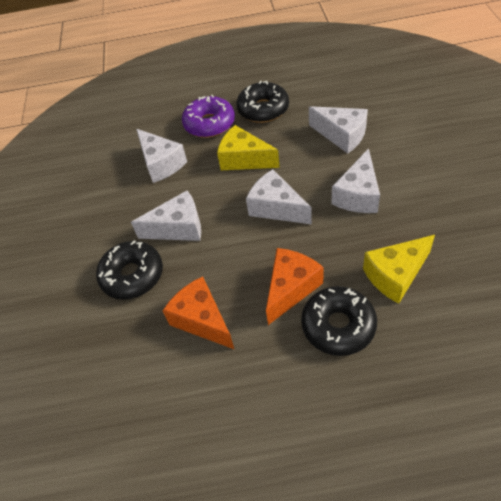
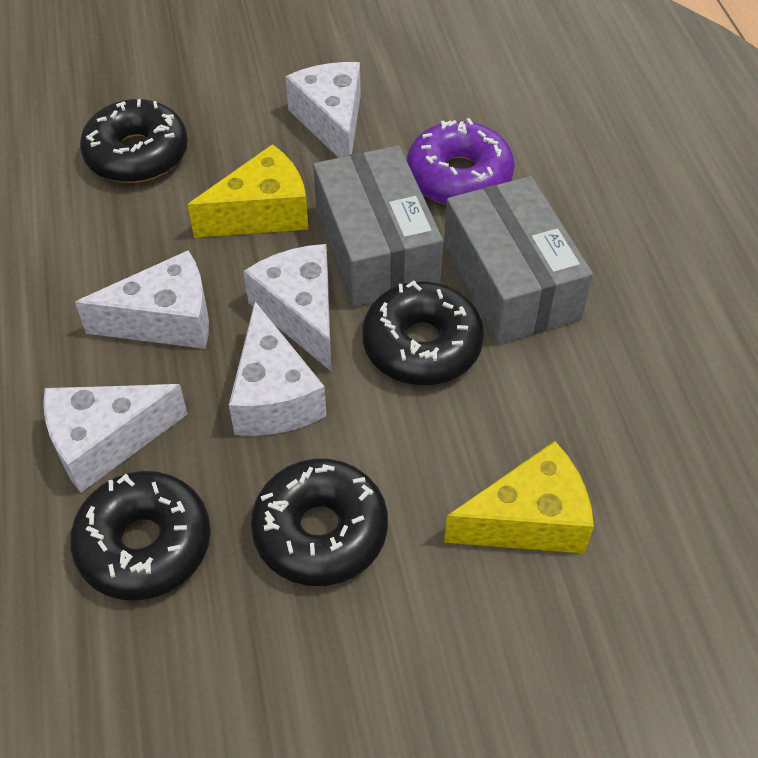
black donut: 3 -> 4
grey box: 0 -> 2
orange cheese: 2 -> 0

